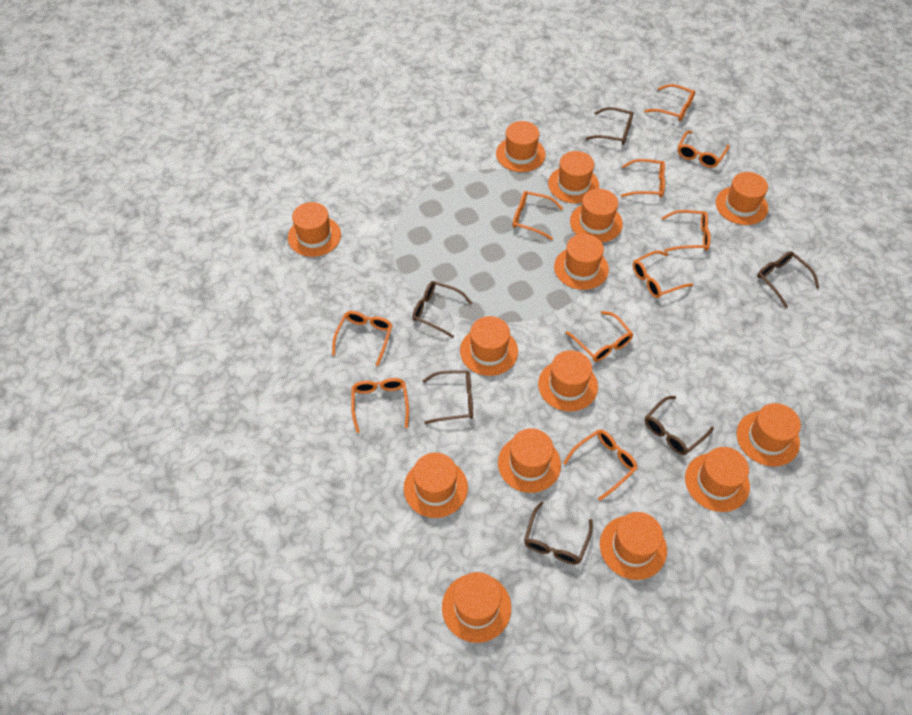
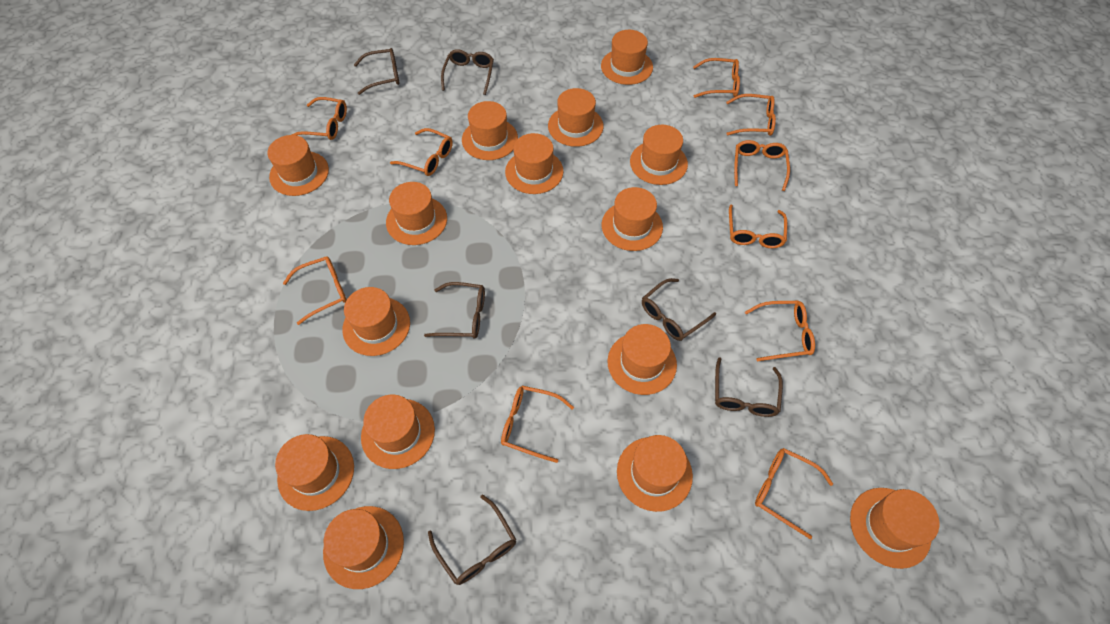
orange hat: 14 -> 15

